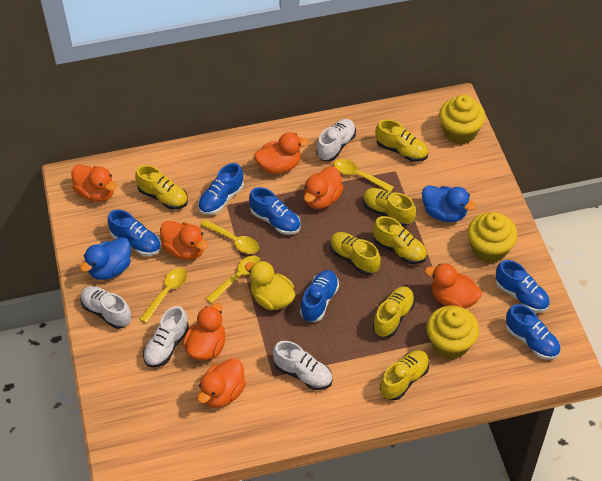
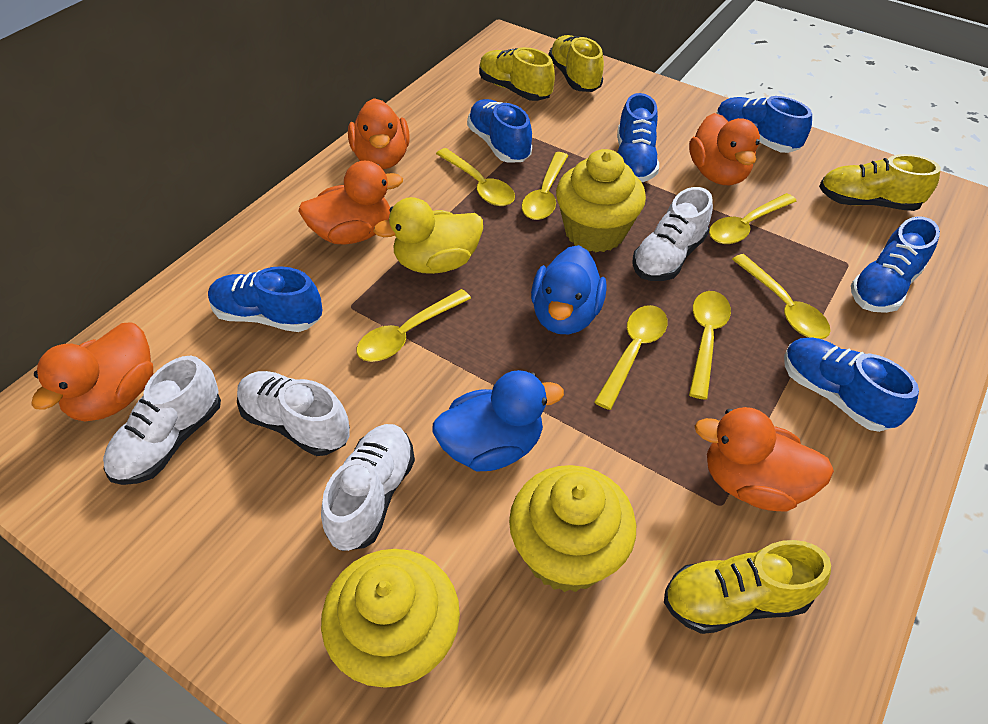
orange duck: 7 -> 5
yellow shoe: 7 -> 4
yellow spoon: 4 -> 7

